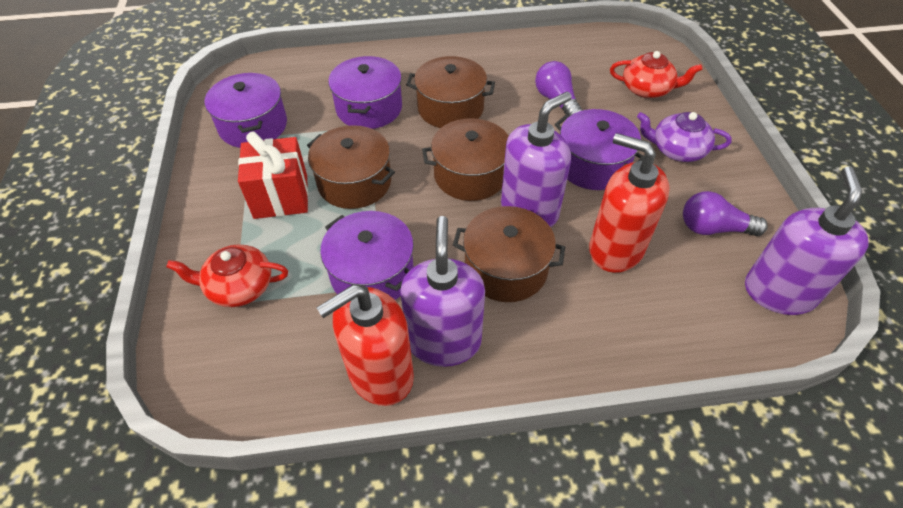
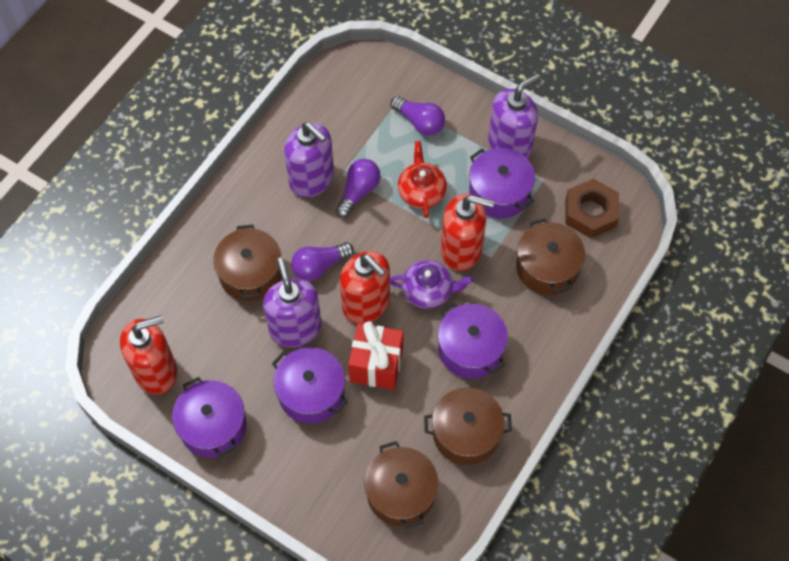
brown nut: 0 -> 1
purple light bulb: 2 -> 3
red soap dispenser: 2 -> 3
red teapot: 2 -> 1

